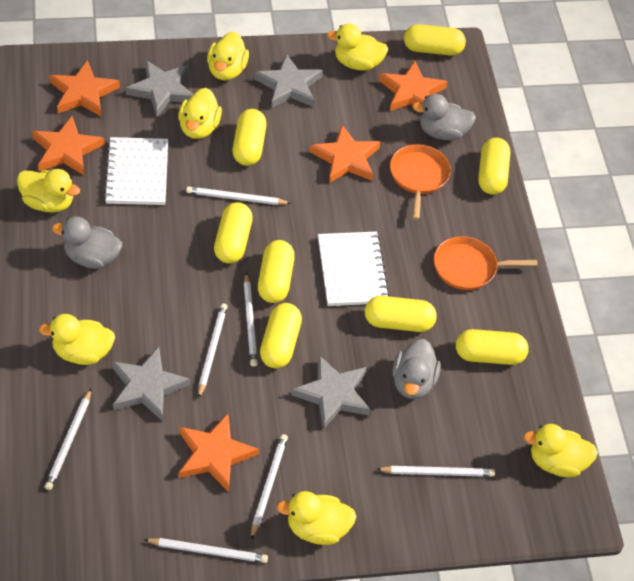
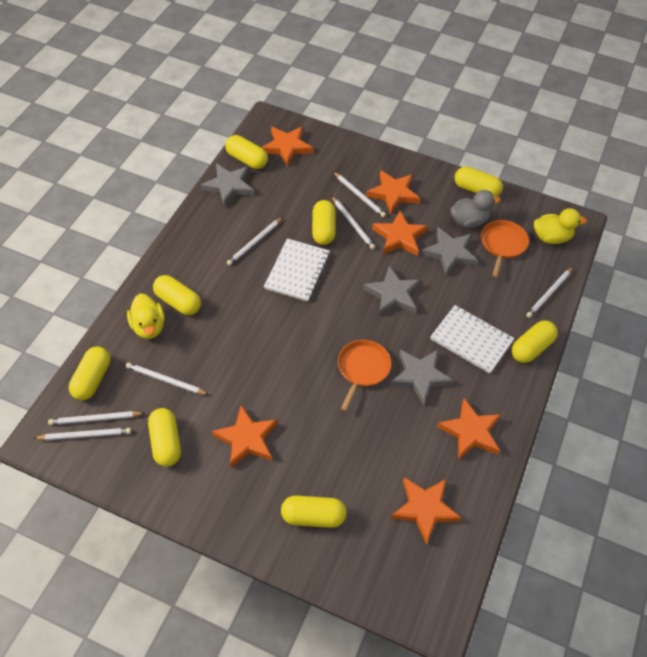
grey duck: 3 -> 1
orange star: 5 -> 6
yellow duck: 7 -> 2

